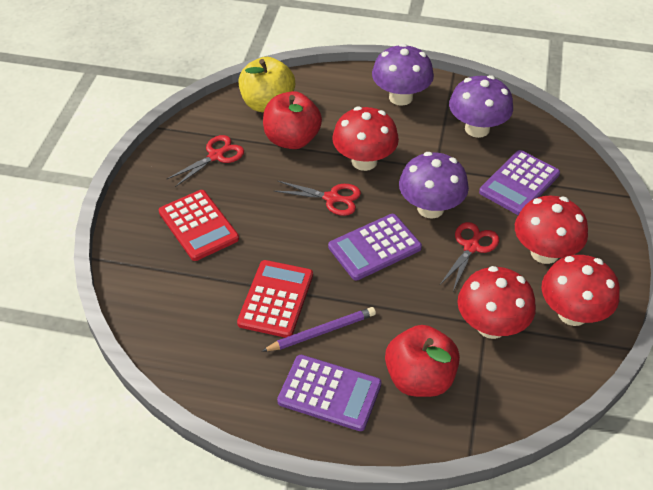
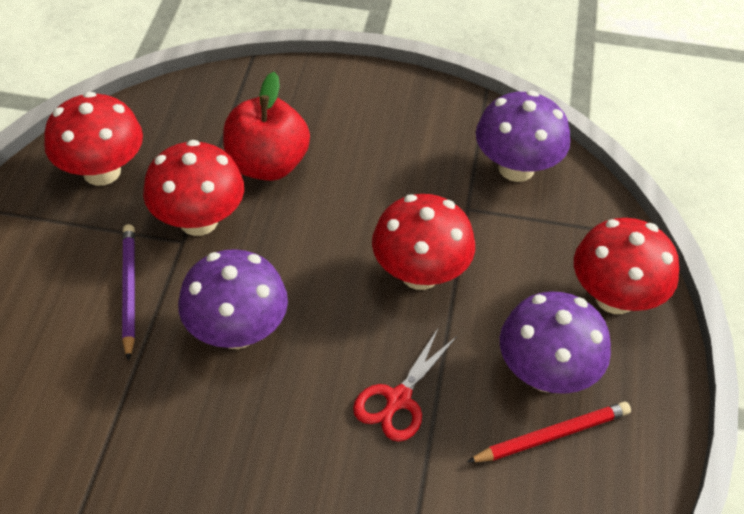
purple calculator: 3 -> 0
red apple: 2 -> 1
red calculator: 2 -> 0
red pencil: 0 -> 1
red scissors: 3 -> 1
yellow apple: 1 -> 0

